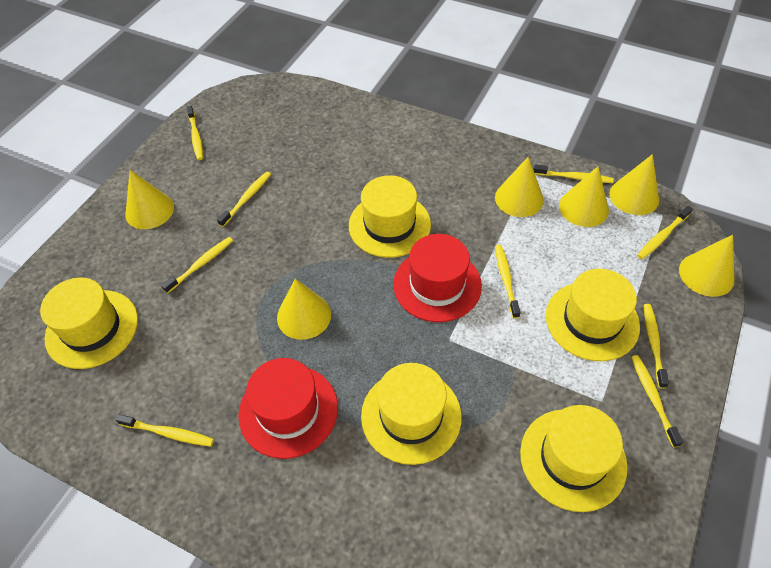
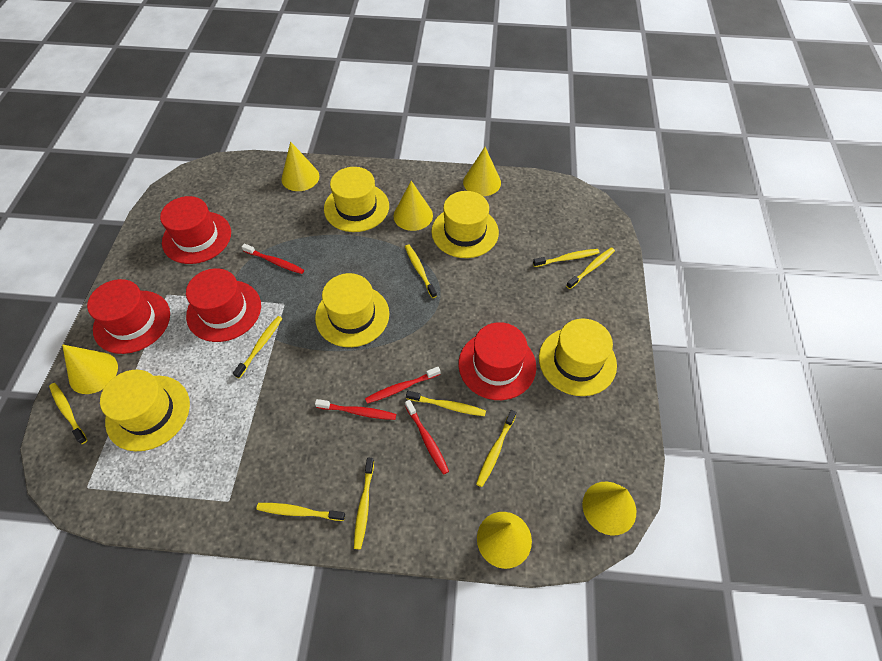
red hat: 2 -> 4
red toothbrush: 0 -> 4

